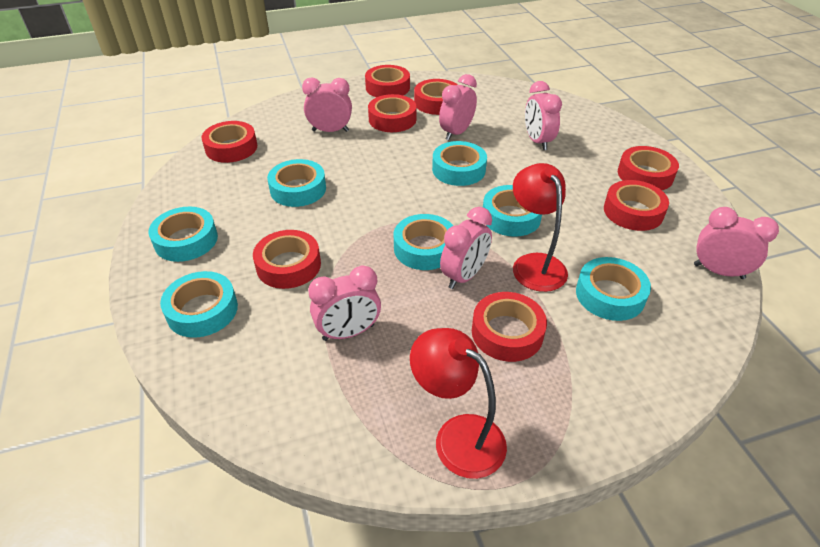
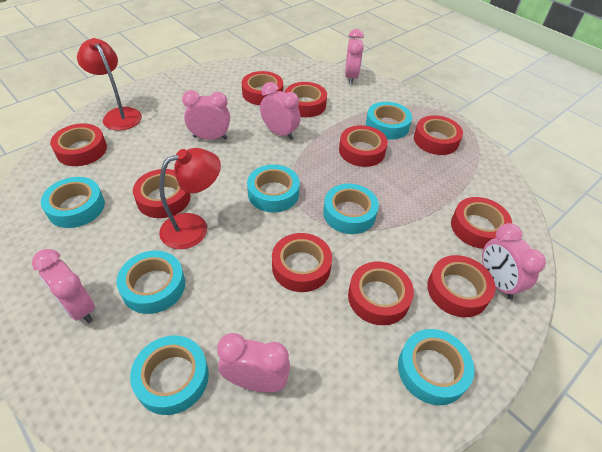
red tape: 8 -> 10

